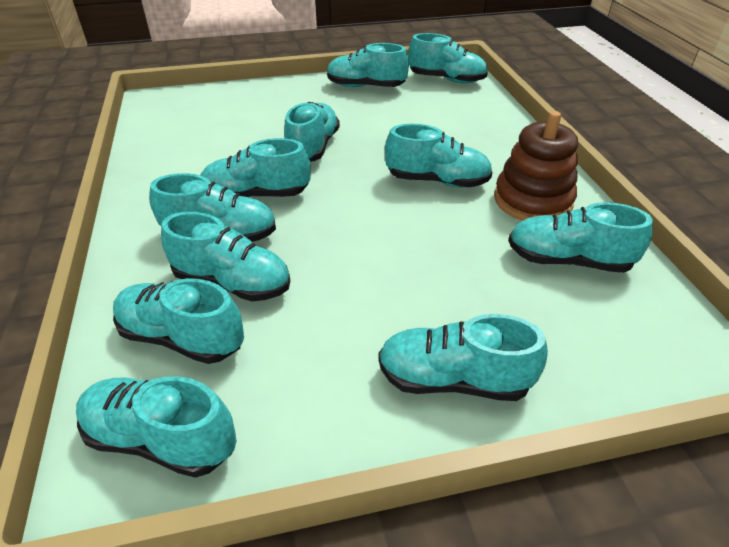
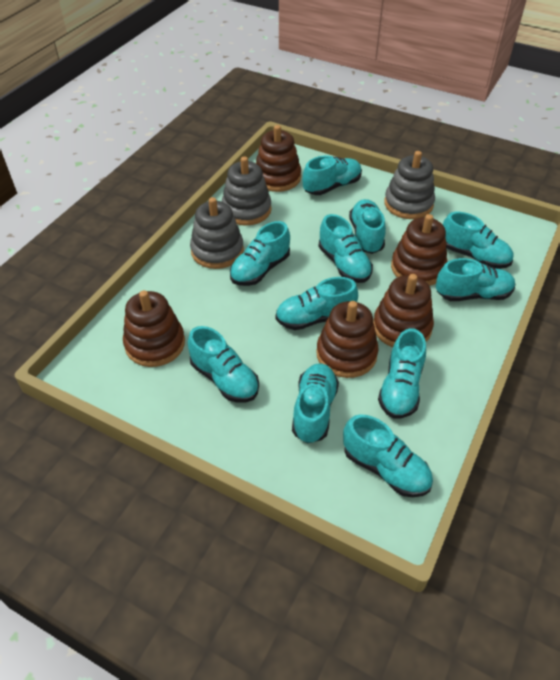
brown stacking toy: 1 -> 5
grey stacking toy: 0 -> 3

